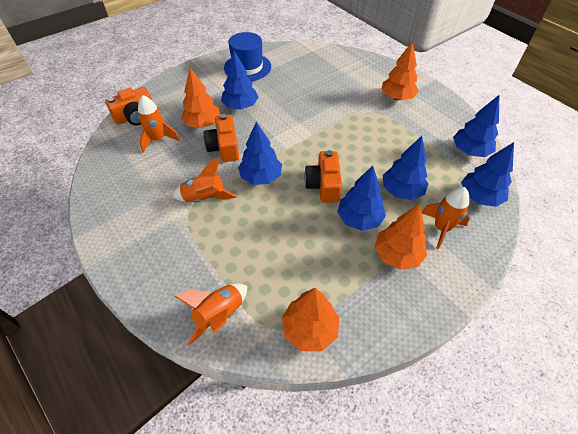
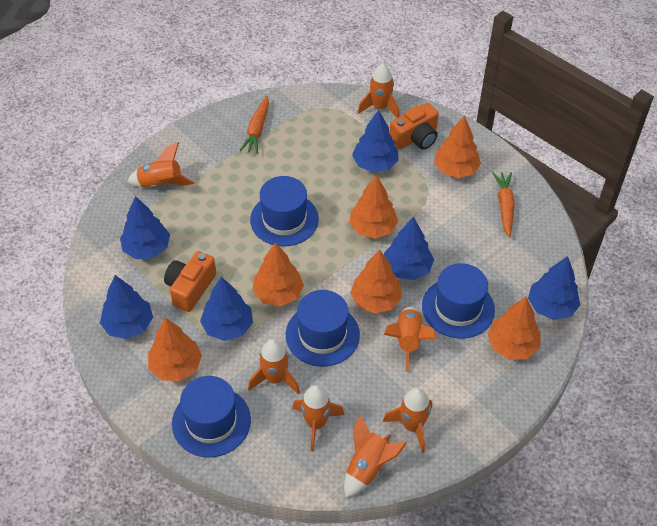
blue hat: 1 -> 4
orange camera: 3 -> 2
orange carrot: 0 -> 2
orange rocket: 4 -> 7
orange tree: 4 -> 6

